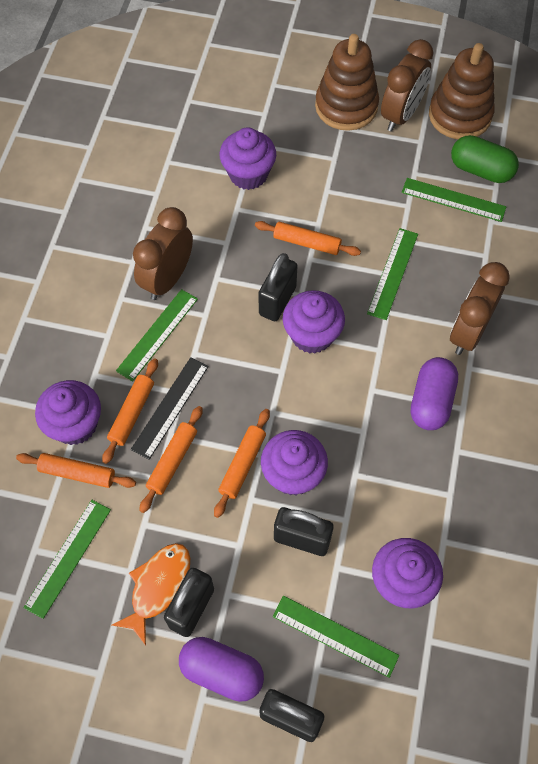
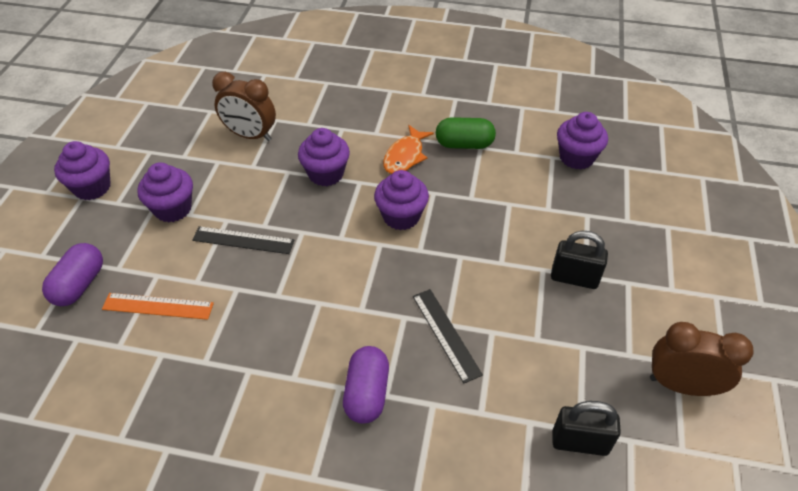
black padlock: 4 -> 2
black ruler: 1 -> 2
brown clock: 3 -> 2
brown stacking toy: 2 -> 0
green ruler: 5 -> 0
orange rolling pin: 5 -> 0
orange ruler: 0 -> 1

